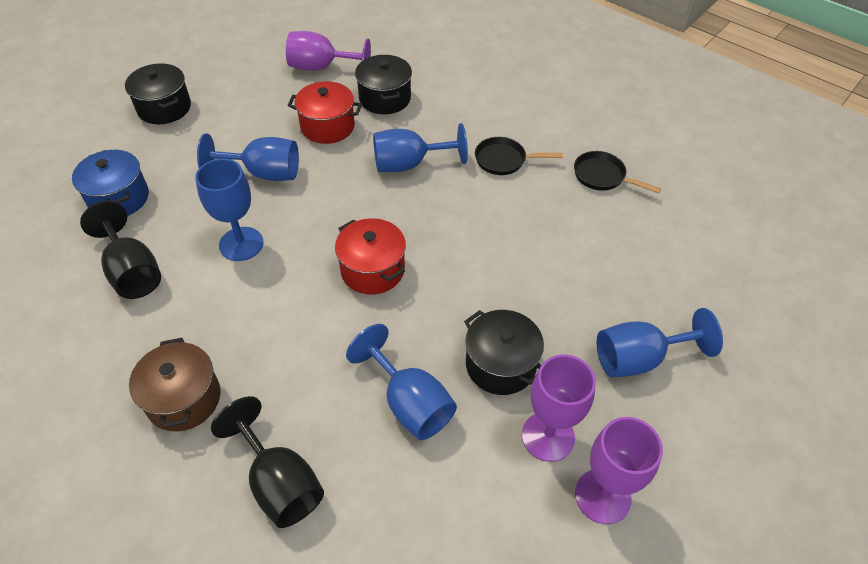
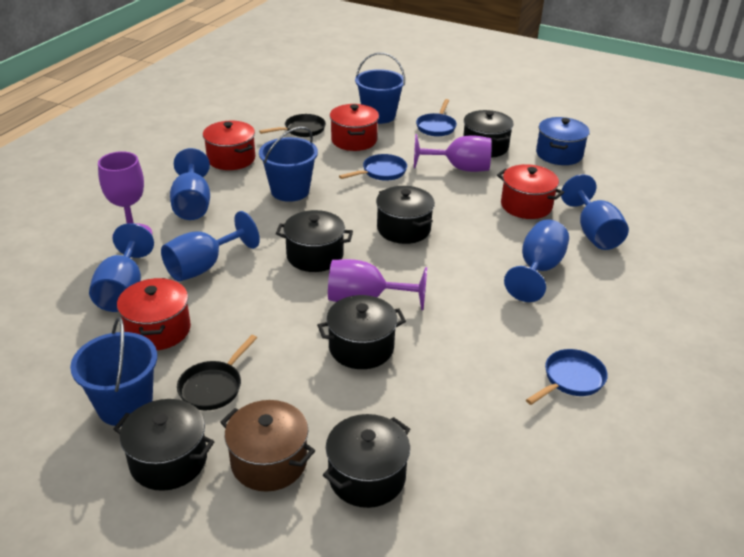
black goblet: 2 -> 0
black pot: 3 -> 6
blue bucket: 0 -> 3
blue pan: 0 -> 3
red pot: 2 -> 4

